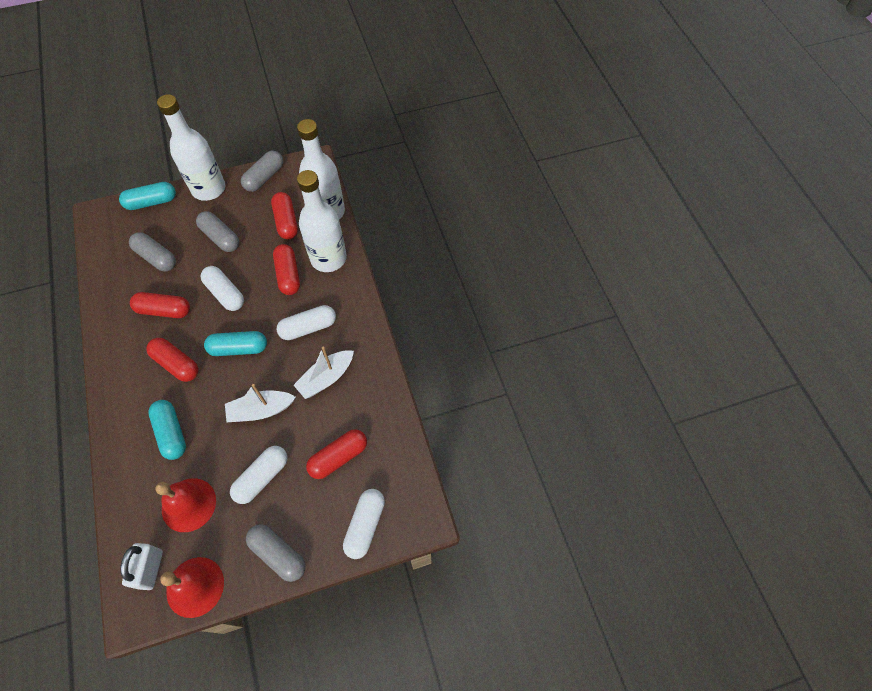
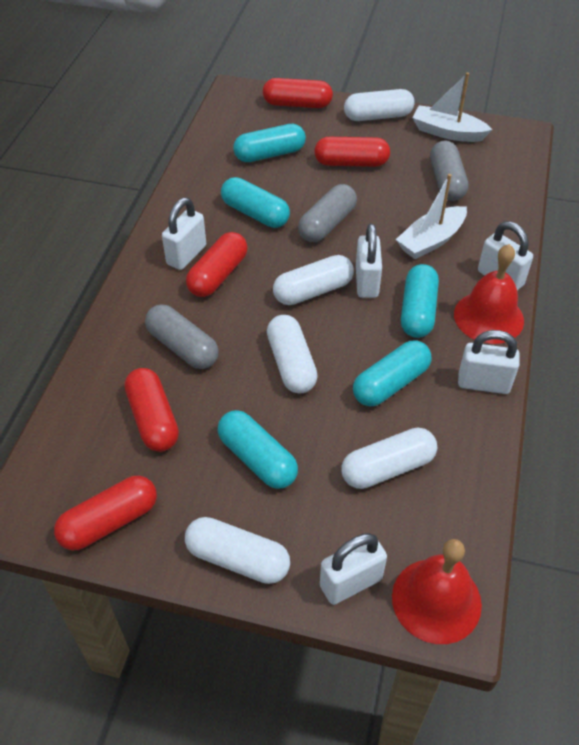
grey capsule: 4 -> 3
turquoise capsule: 3 -> 5
white bottle: 3 -> 0
white capsule: 4 -> 5
white padlock: 1 -> 5

